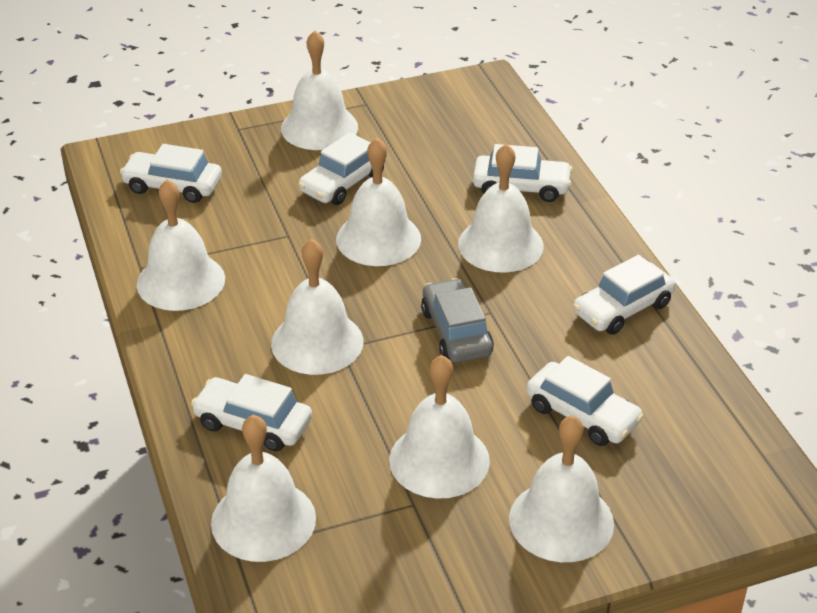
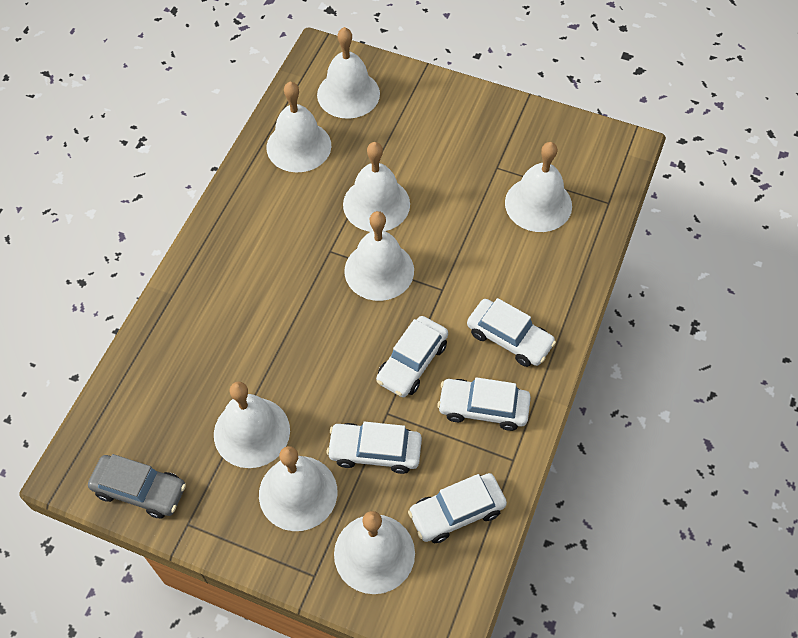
white car: 6 -> 5

